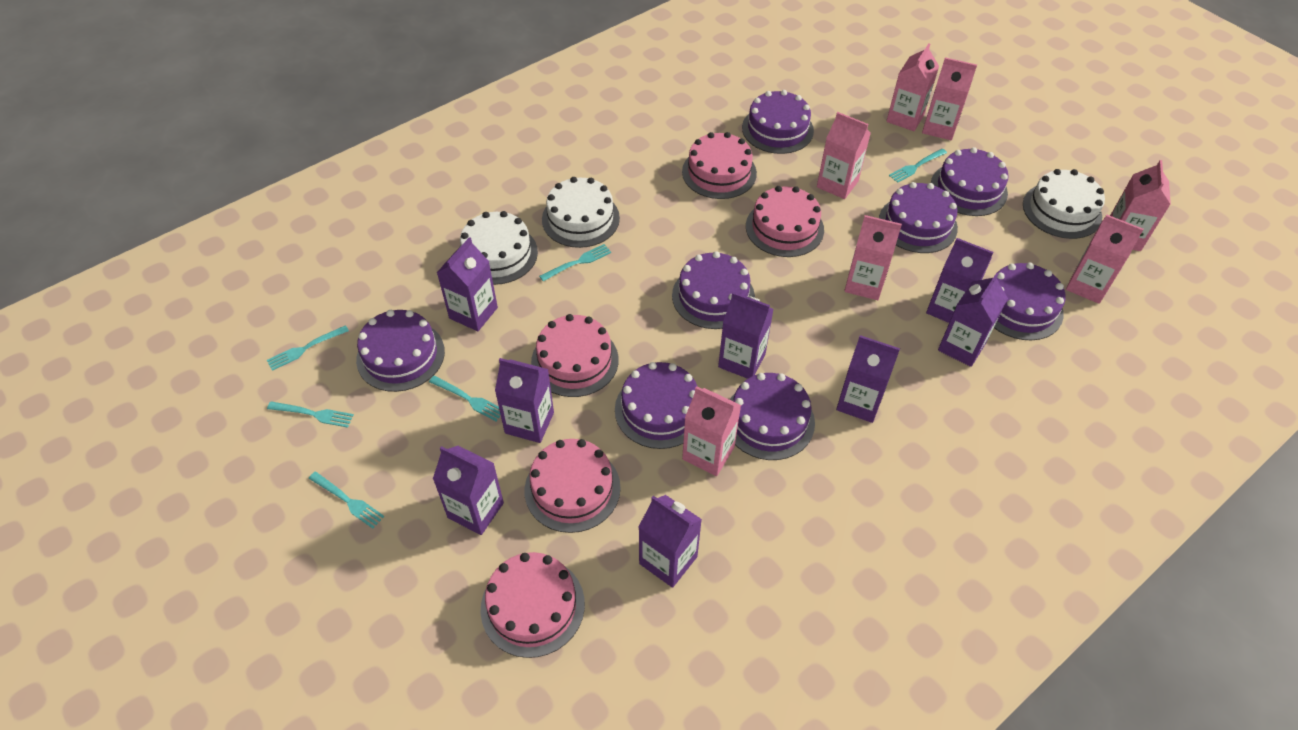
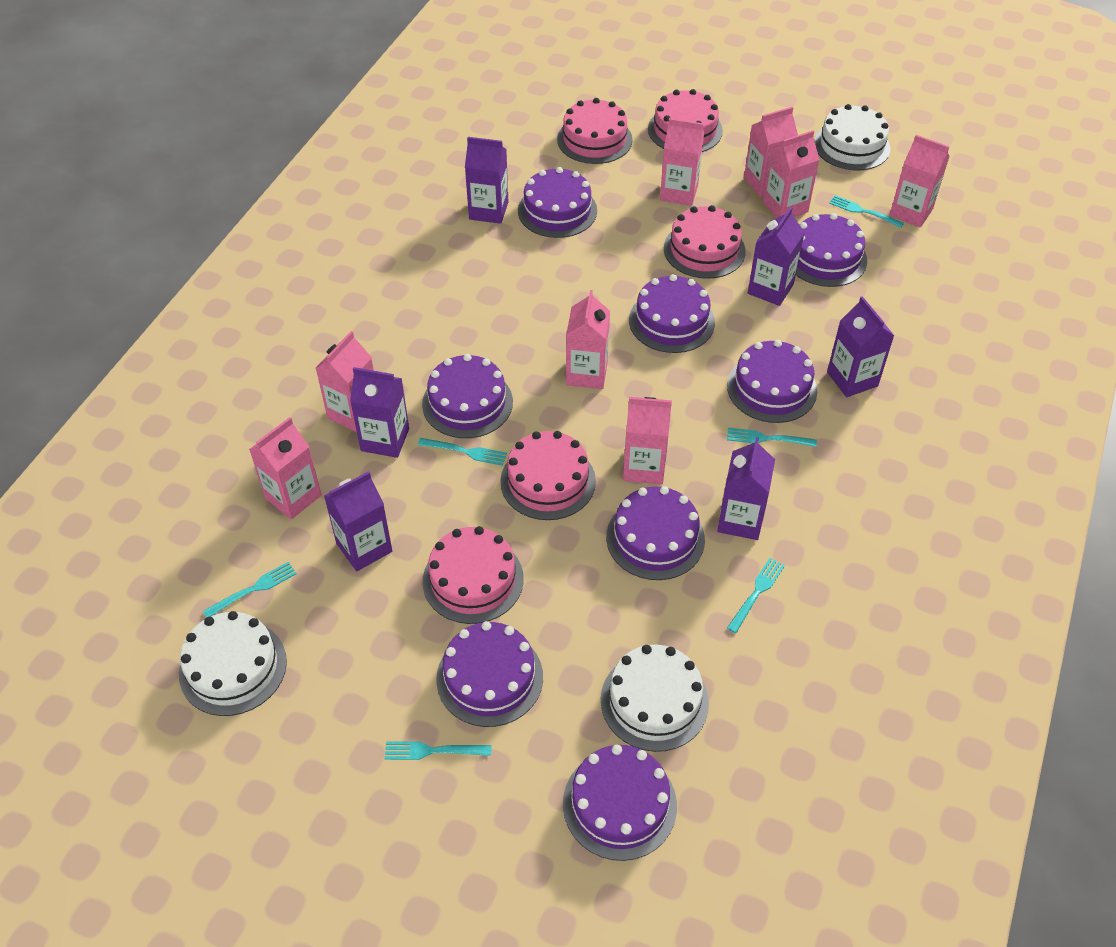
pink carton: 7 -> 8
purple carton: 8 -> 6

